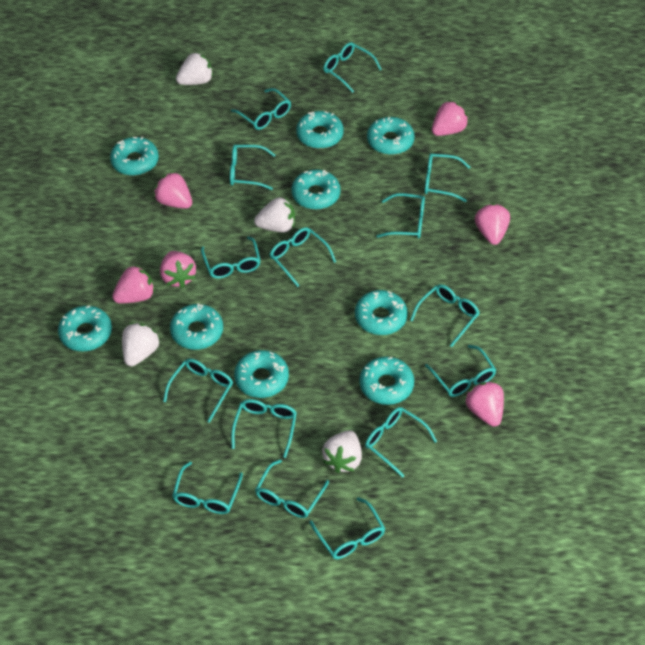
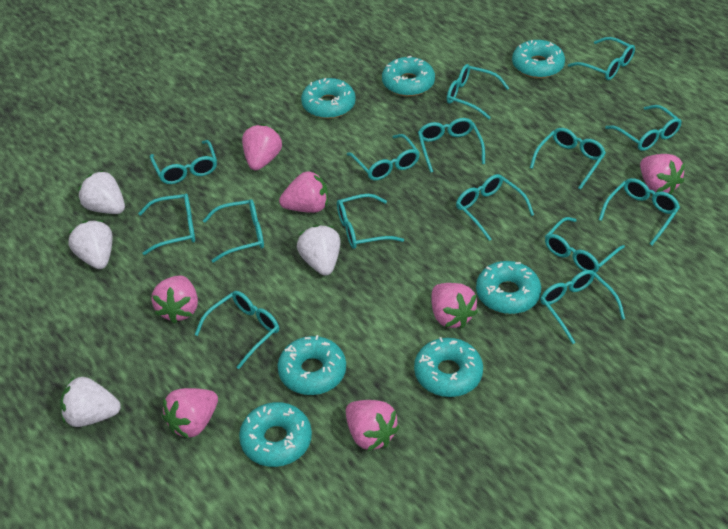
pink strawberry: 6 -> 7
turquoise donut: 9 -> 7

